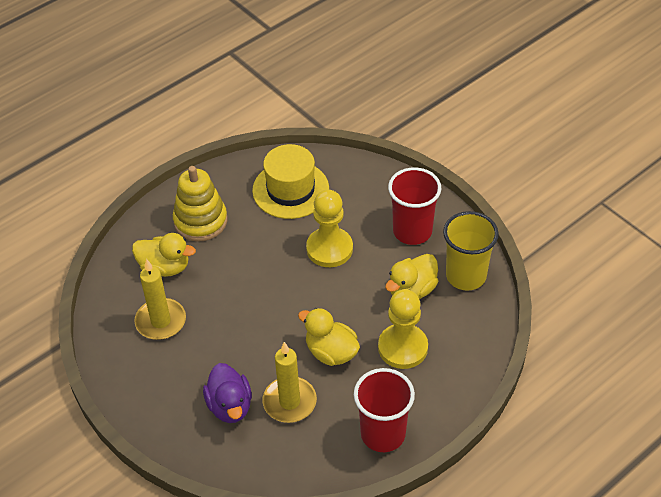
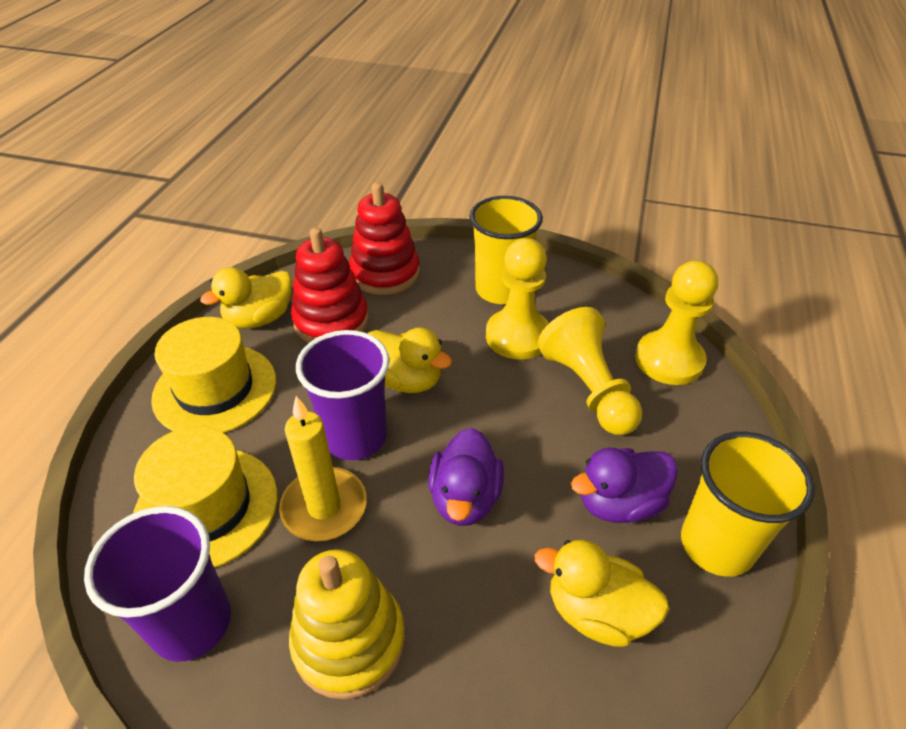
purple cup: 0 -> 2
purple duck: 1 -> 2
red cup: 2 -> 0
red stacking toy: 0 -> 2
yellow candle: 2 -> 1
yellow cup: 1 -> 2
yellow hat: 1 -> 2
yellow pawn: 2 -> 3

